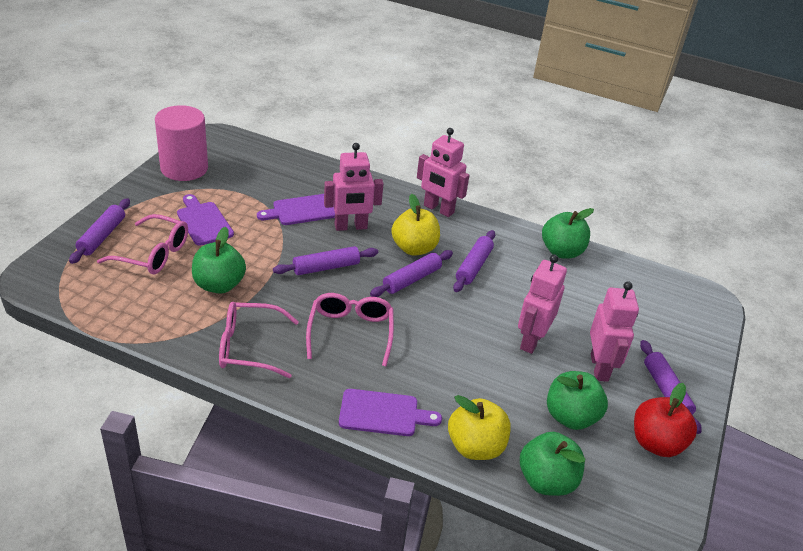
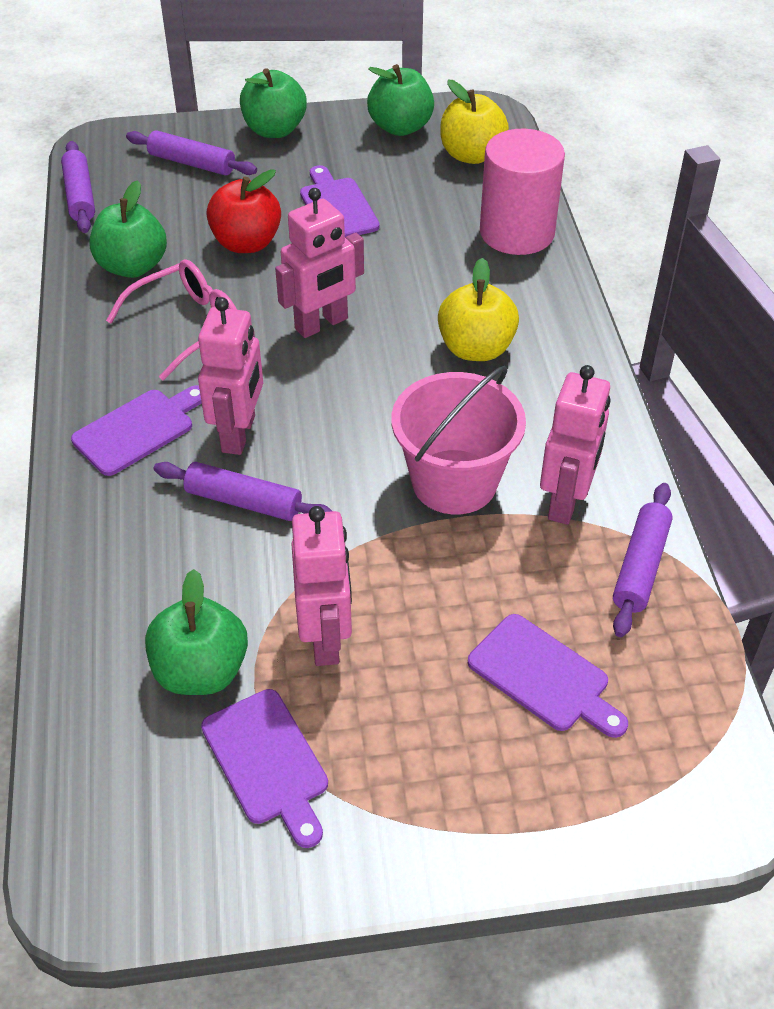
pink bucket: 0 -> 1
pink glasses: 3 -> 1
purple cutting board: 3 -> 4
purple rolling pin: 5 -> 4

